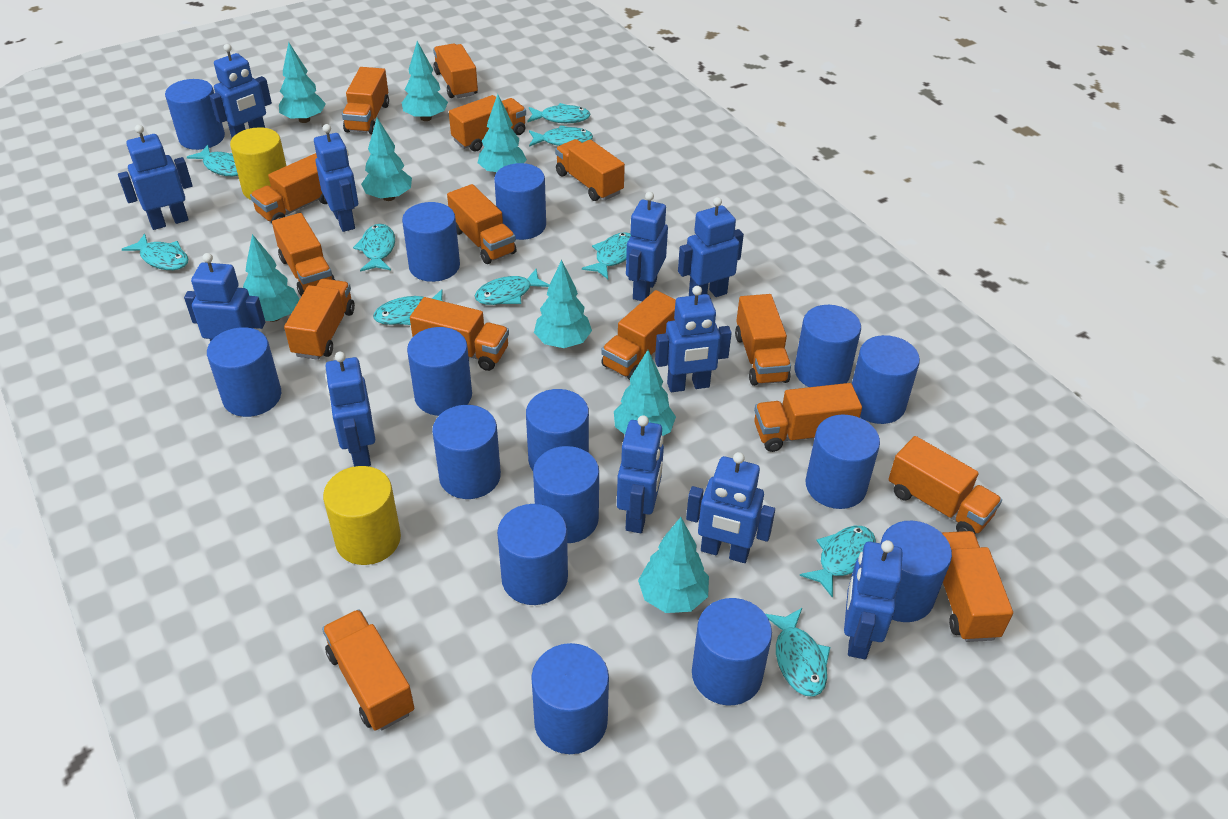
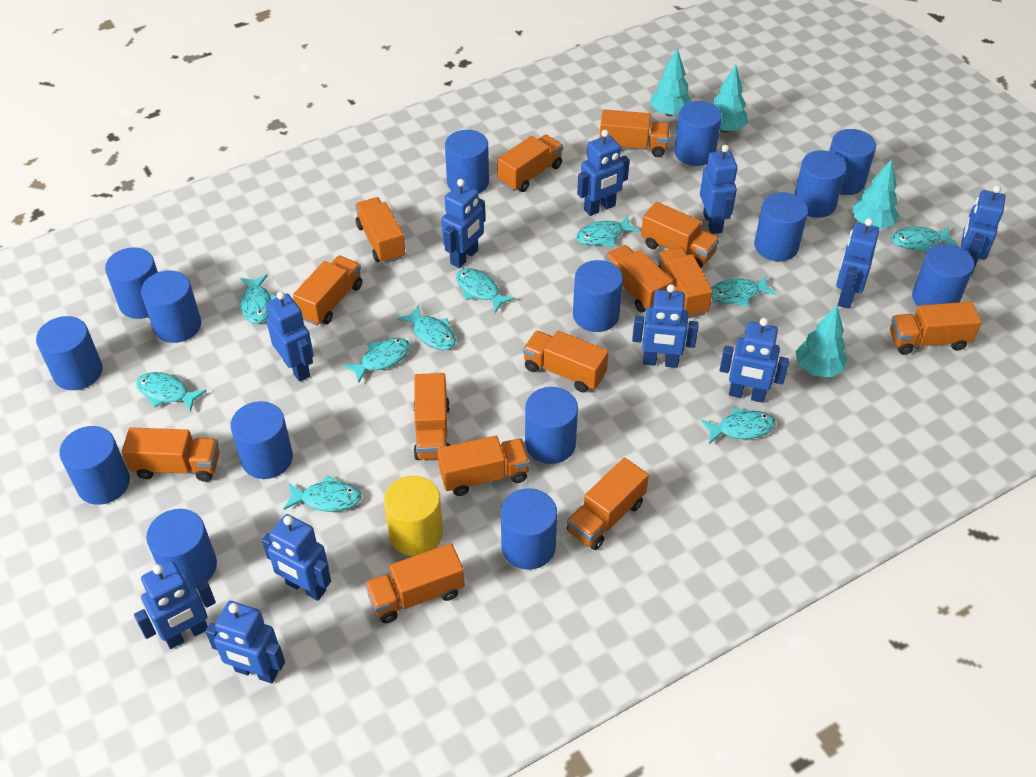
orange truck: 15 -> 14
turquoise tree: 8 -> 4
yellow cylinder: 2 -> 1

